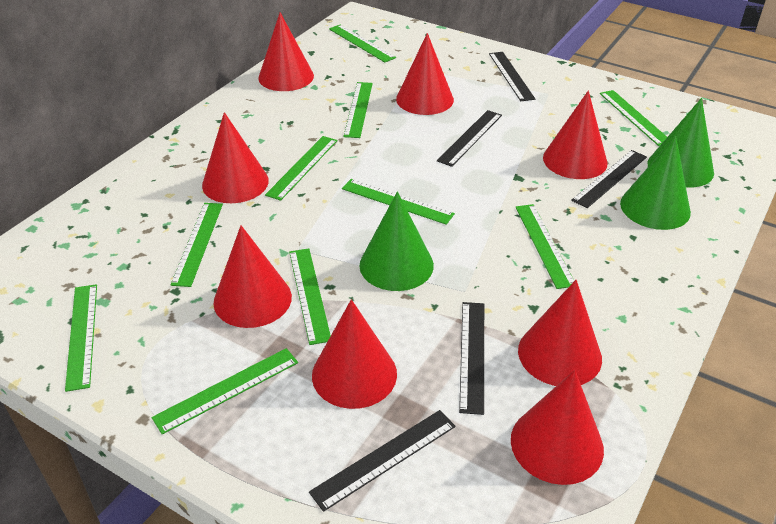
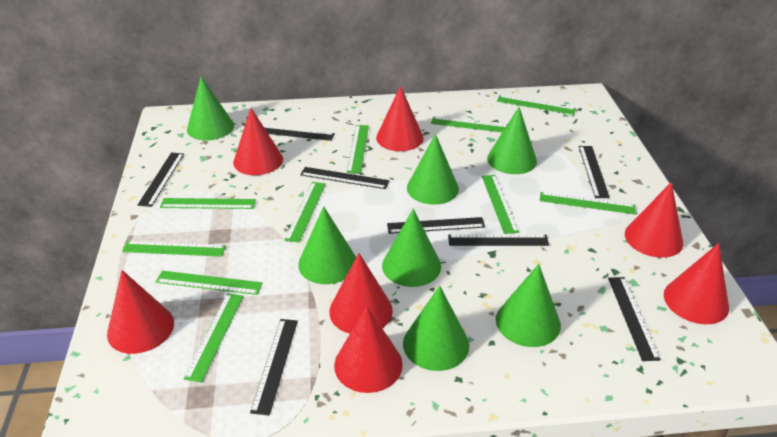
black ruler: 5 -> 8
green cone: 3 -> 7
red cone: 8 -> 7

